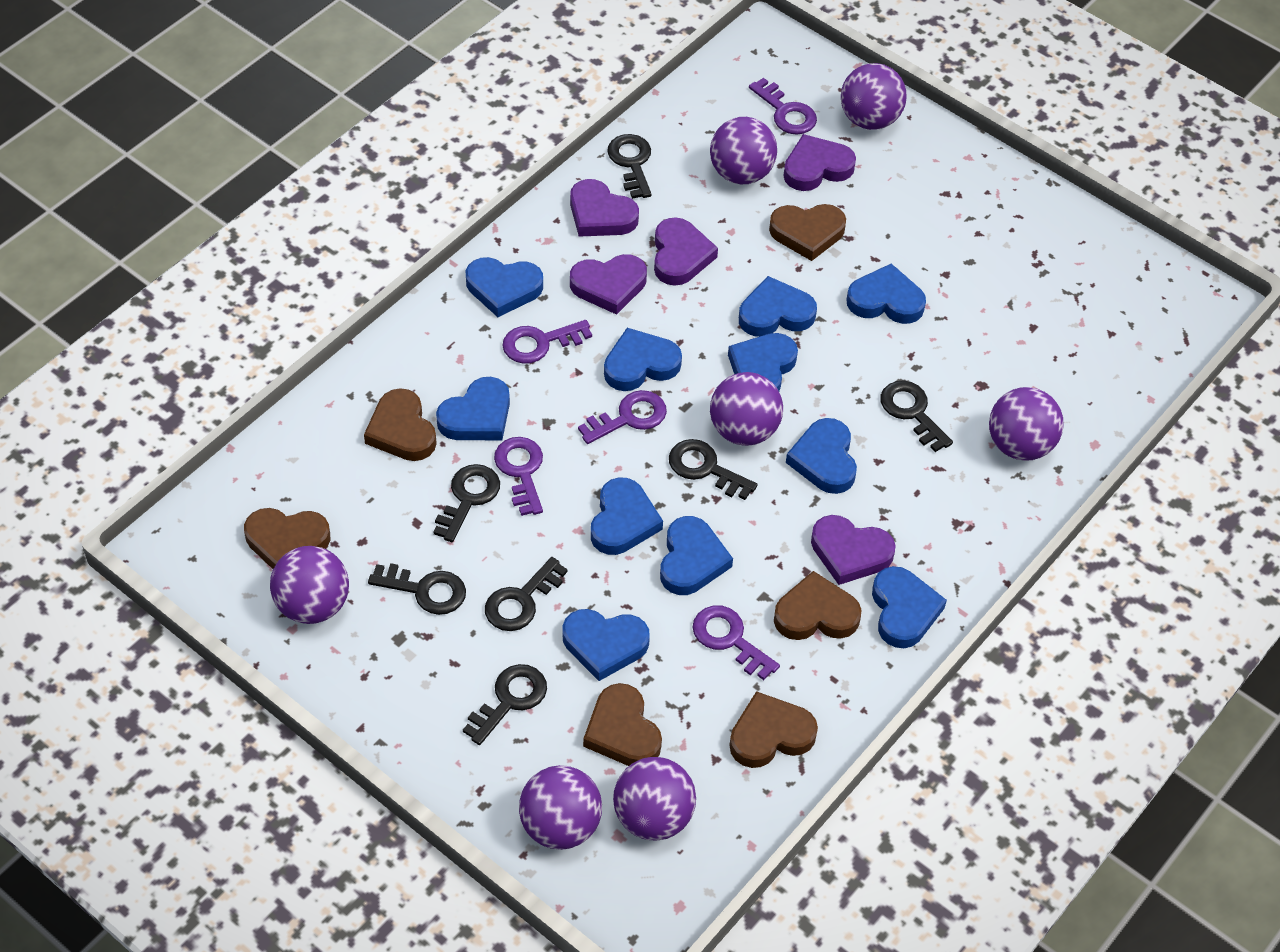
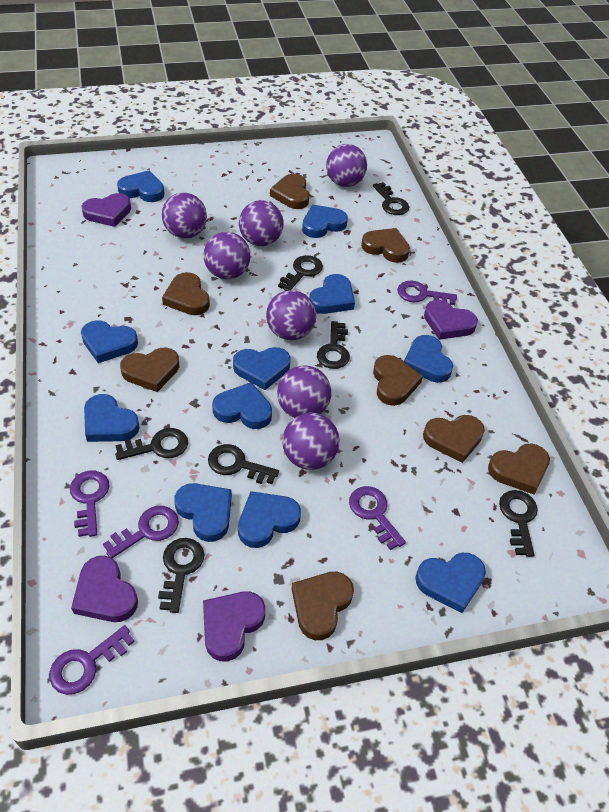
brown heart: 6 -> 8
purple heart: 5 -> 4

